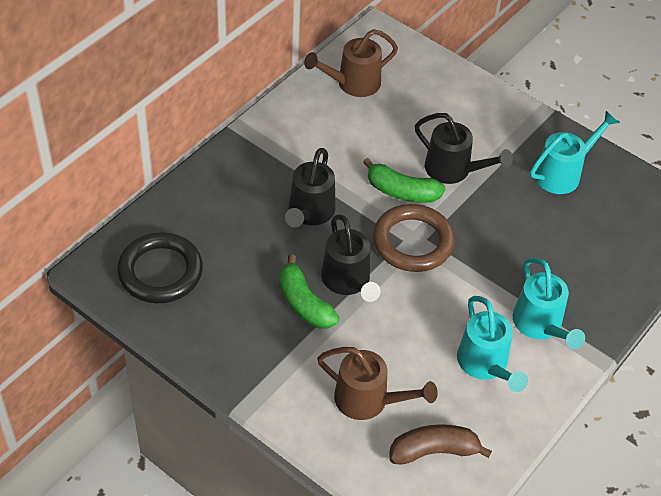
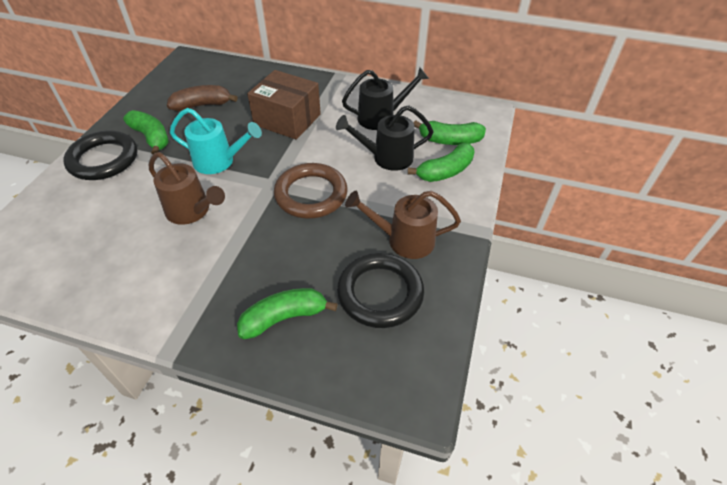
black ring: 1 -> 2
black watering can: 3 -> 2
brown box: 0 -> 1
green banana: 2 -> 4
turquoise watering can: 3 -> 1

